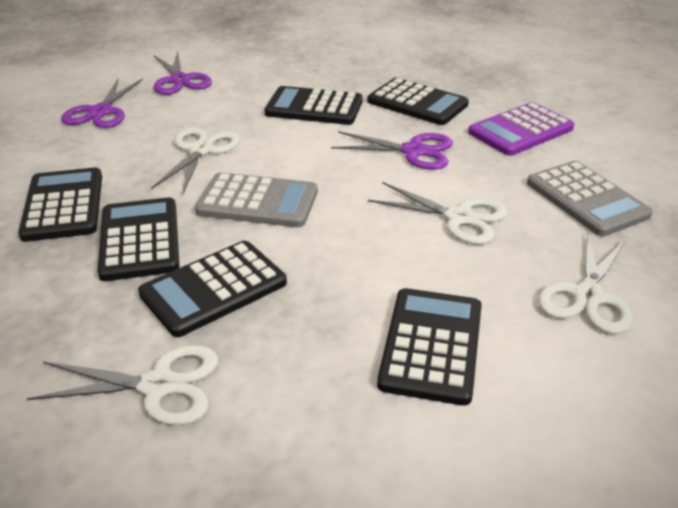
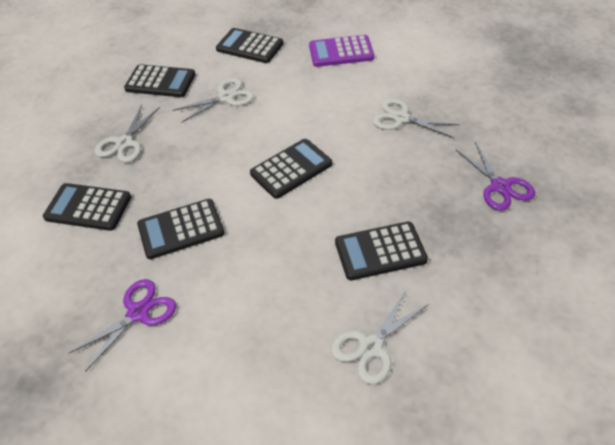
grey calculator: 2 -> 0
purple scissors: 3 -> 2

